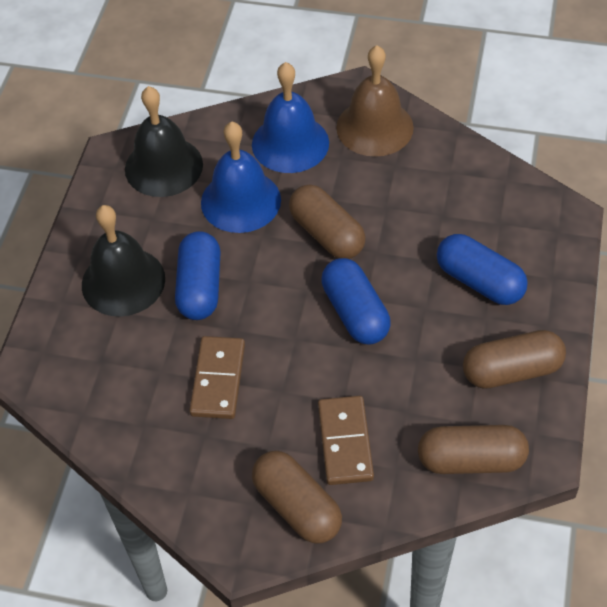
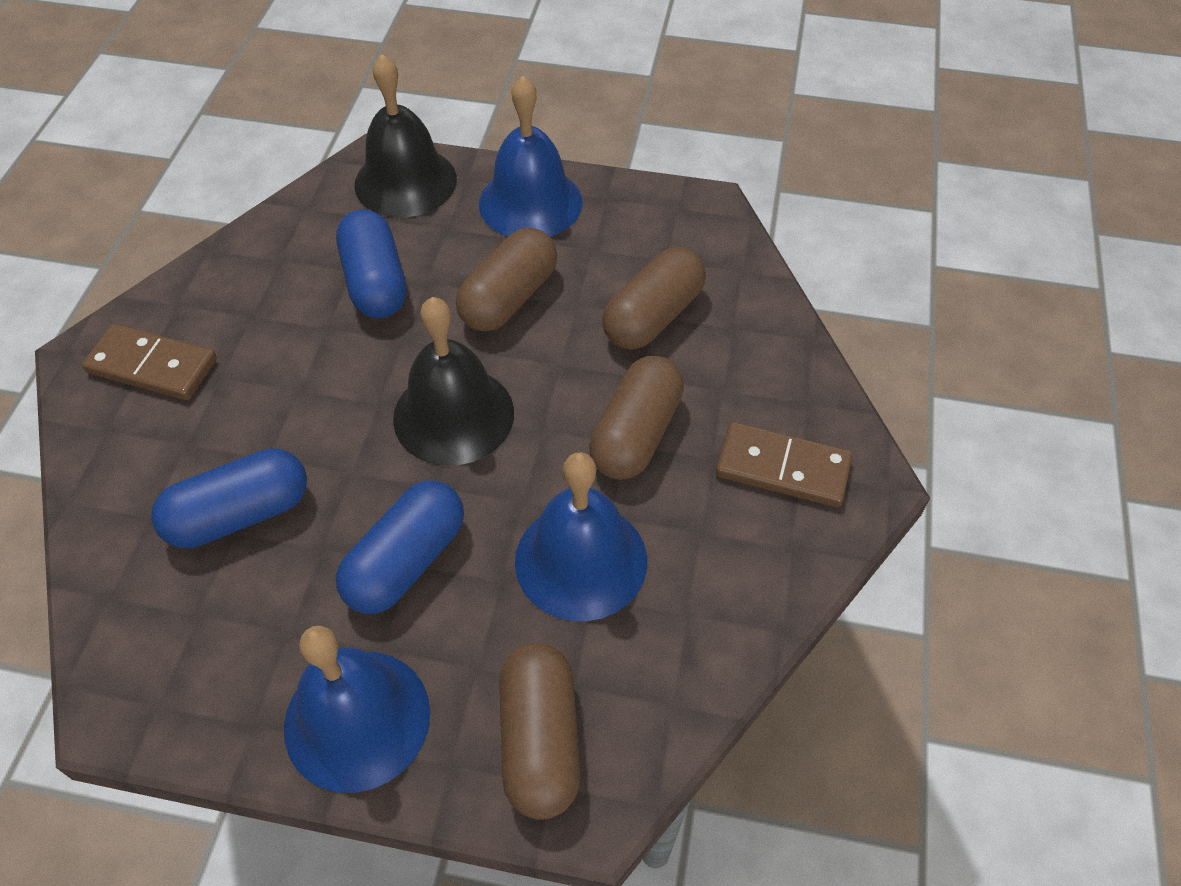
blue bell: 2 -> 3
brown bell: 1 -> 0

